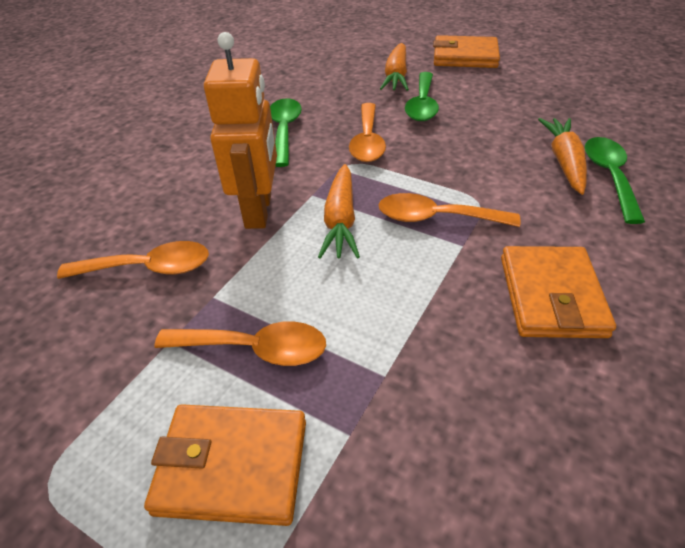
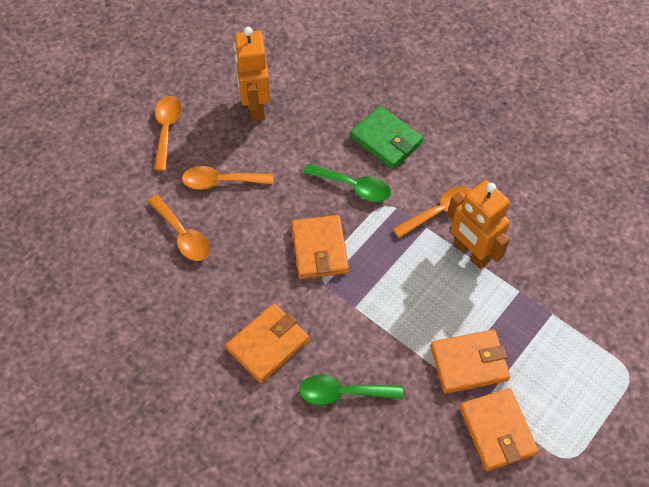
green spoon: 3 -> 2
green wallet: 0 -> 1
orange carrot: 3 -> 0
orange robot: 1 -> 2
orange wallet: 3 -> 4

